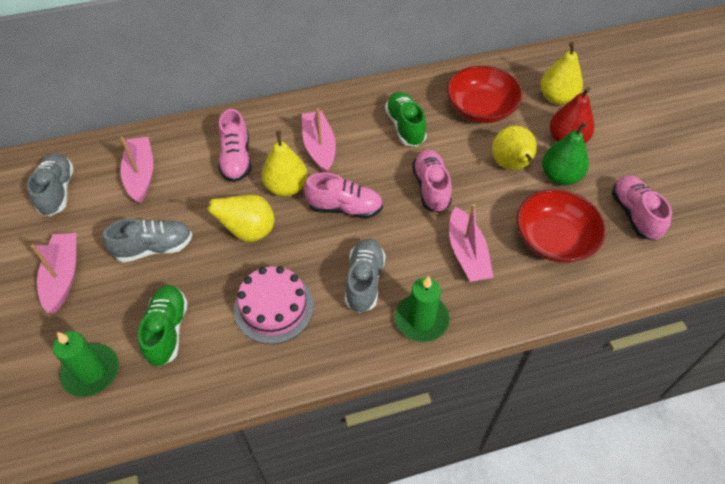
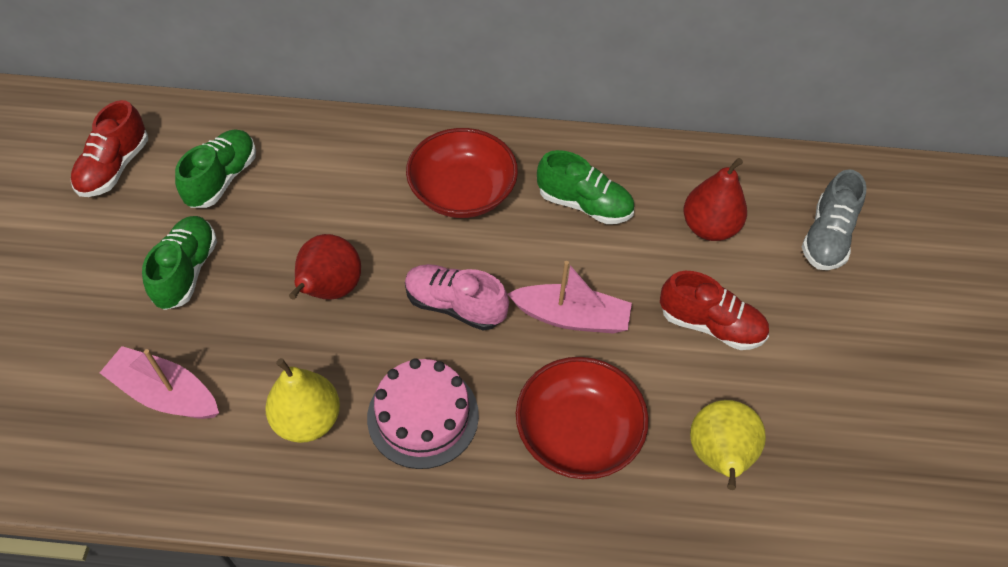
green candle: 2 -> 0
green pear: 1 -> 0
green shoe: 2 -> 3
grey shoe: 3 -> 1
pink boat: 4 -> 2
pink shoe: 4 -> 1
red pear: 1 -> 2
red shoe: 0 -> 2
yellow pear: 4 -> 2

